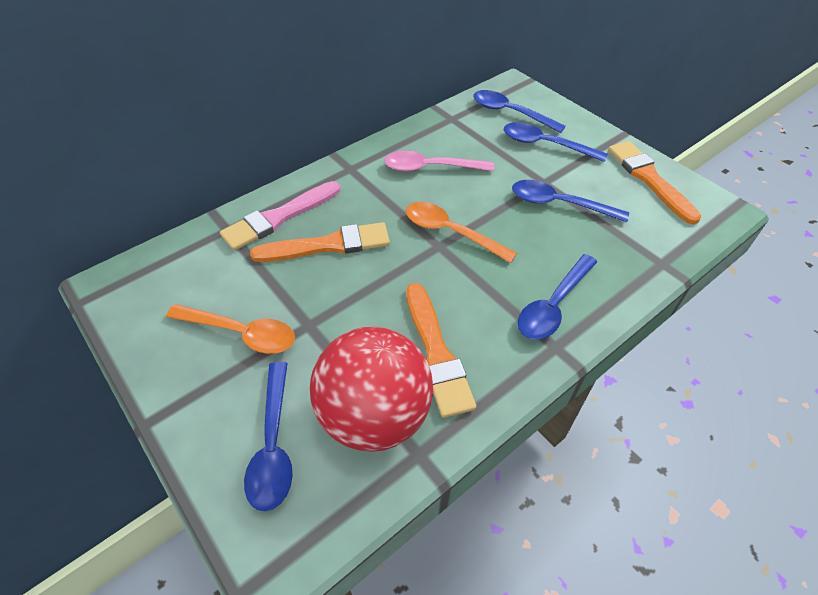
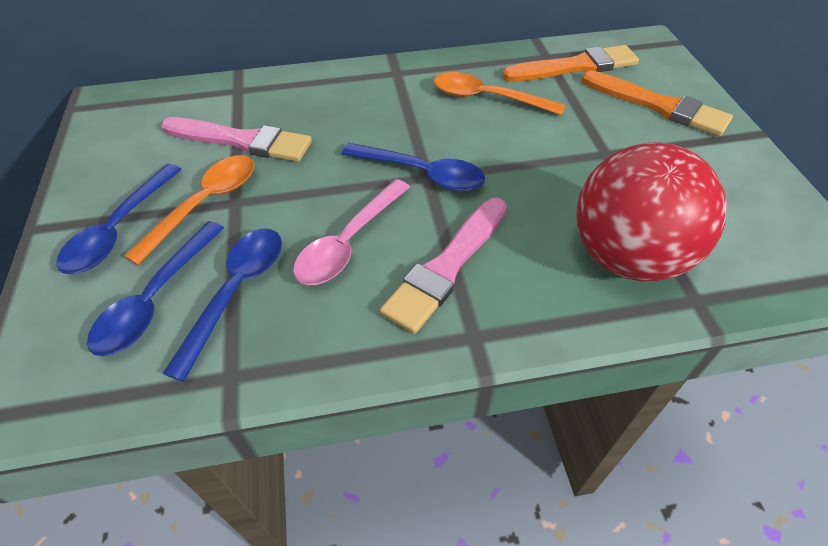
blue spoon: 5 -> 4
orange brush: 3 -> 2
pink brush: 1 -> 2

